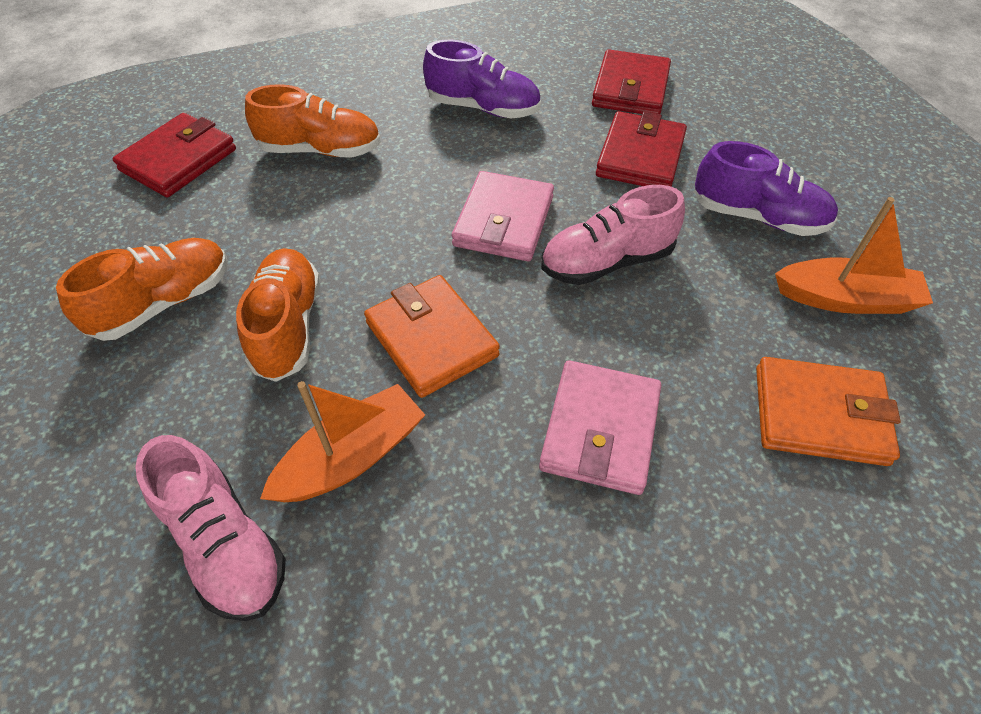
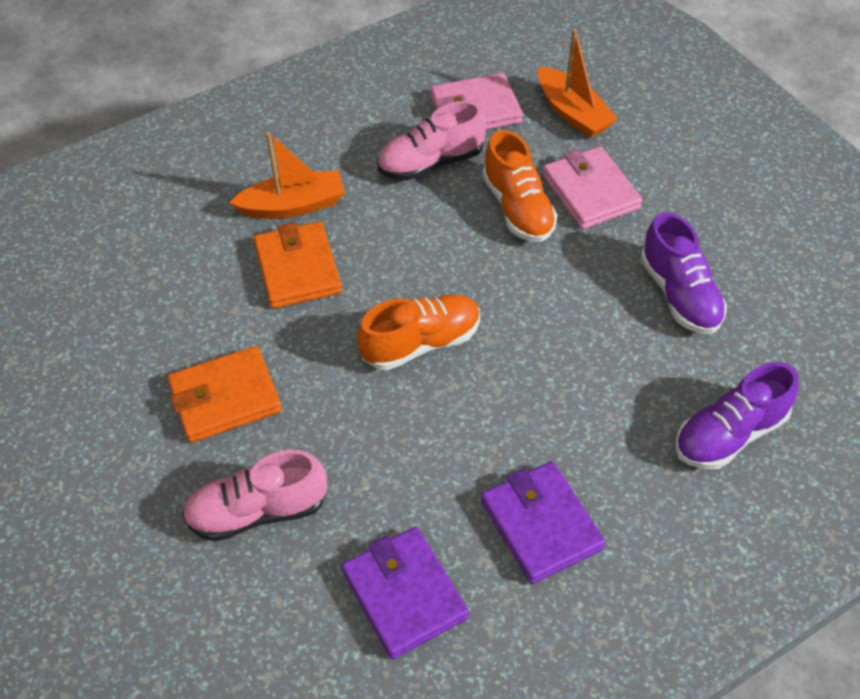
orange shoe: 3 -> 2
purple wallet: 0 -> 2
red wallet: 3 -> 0

